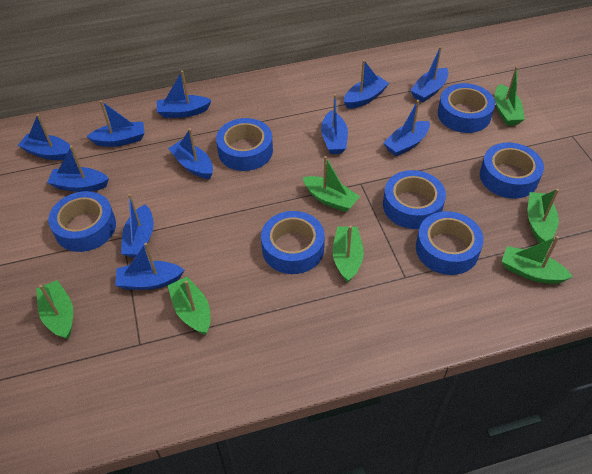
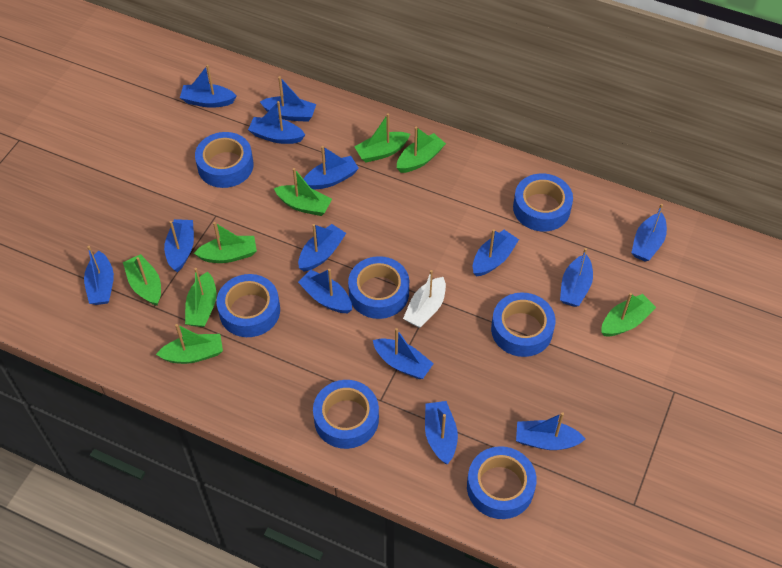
blue boat: 11 -> 14
green boat: 7 -> 8
white boat: 0 -> 1

